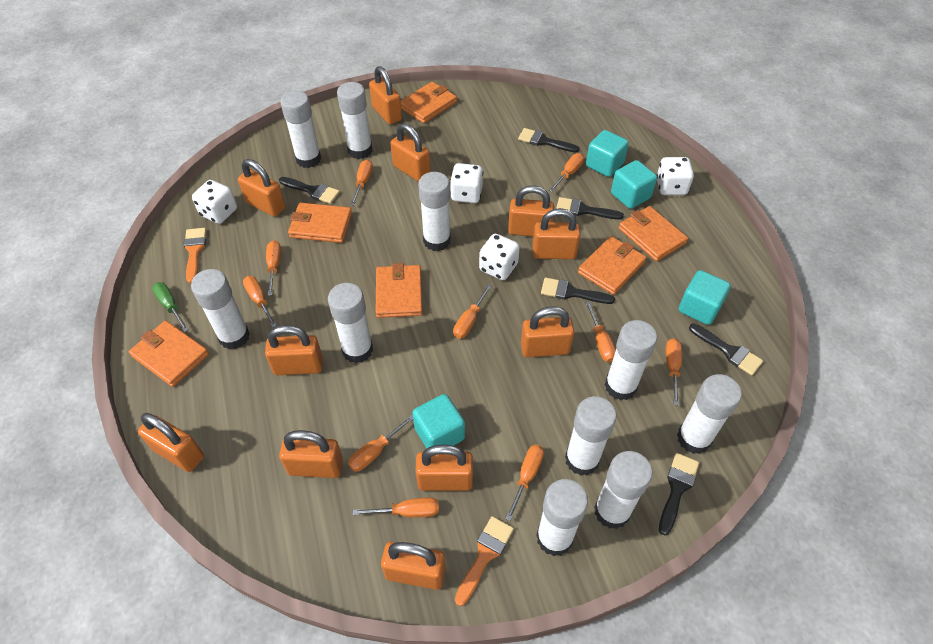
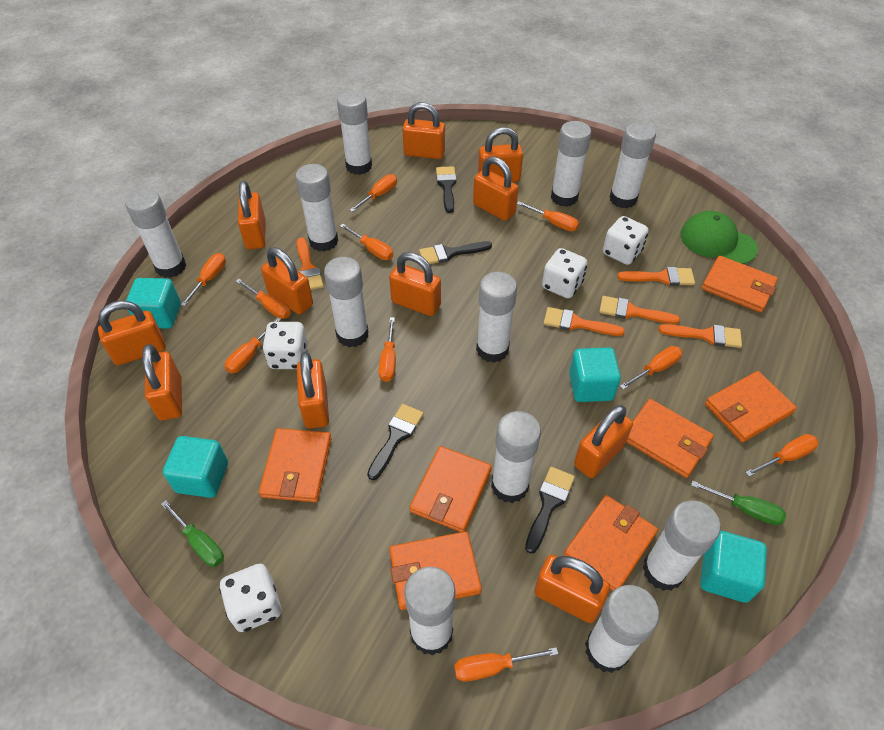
black brush: 6 -> 4
green cap: 0 -> 1
green screwdriver: 1 -> 2
orange brush: 2 -> 5
orange wallet: 6 -> 7
white glue stick: 10 -> 11

